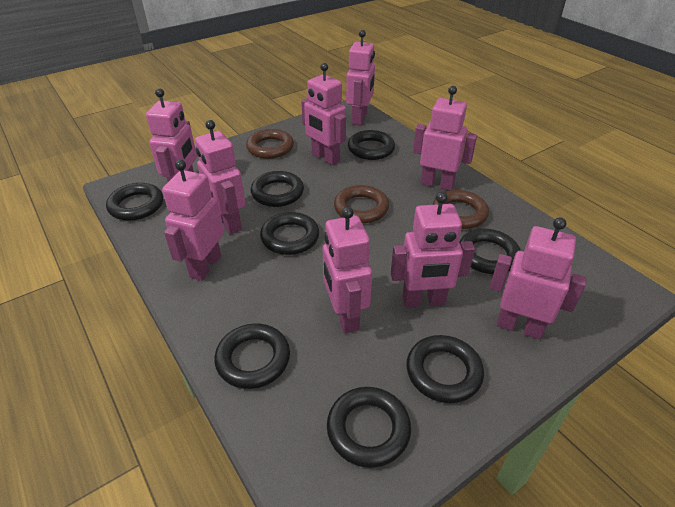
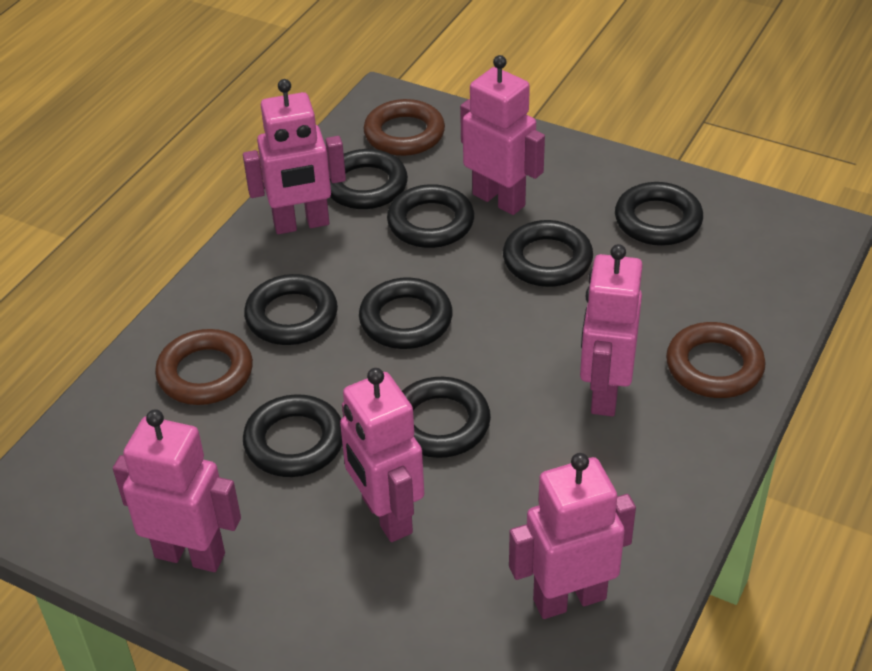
pink robot: 9 -> 6

